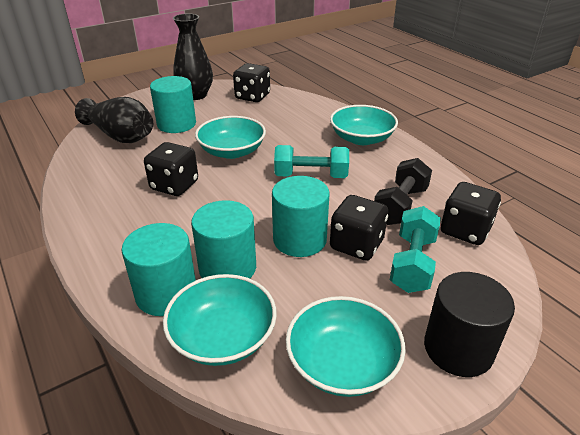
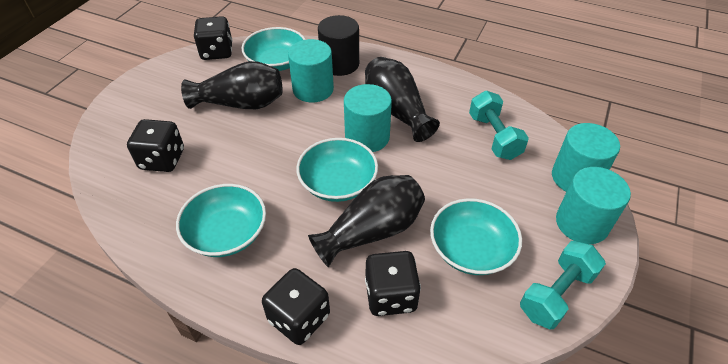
black dumbbell: 1 -> 0
black vase: 2 -> 3

